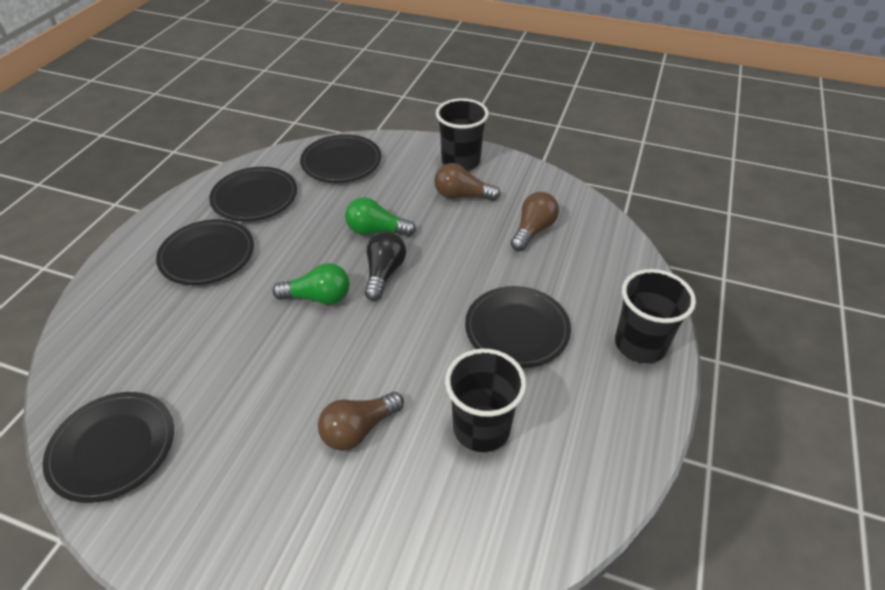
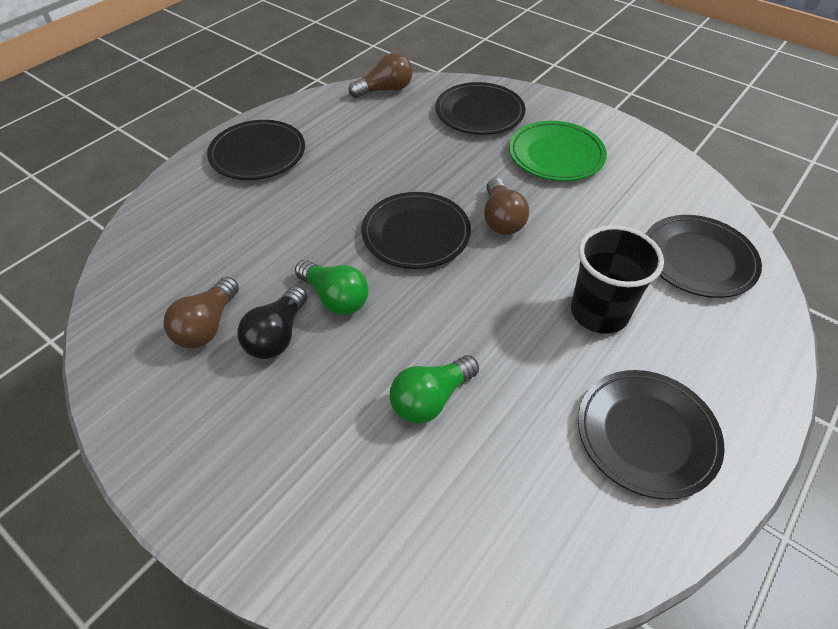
black cup: 3 -> 1
green plate: 0 -> 1

